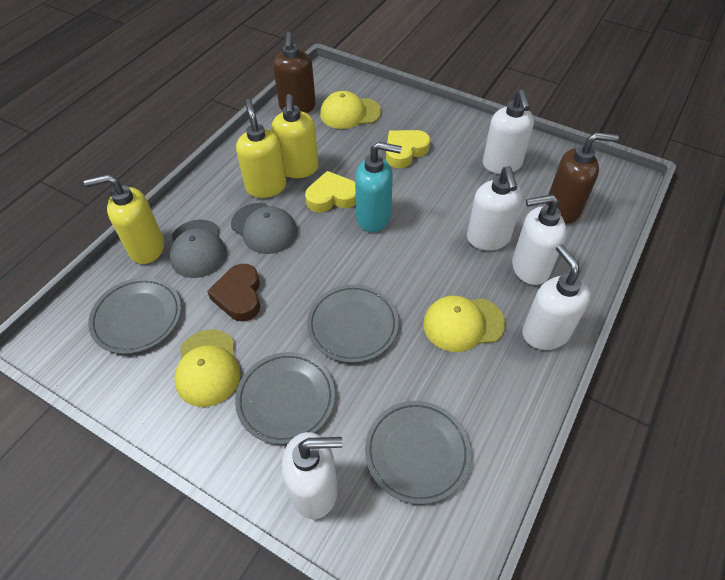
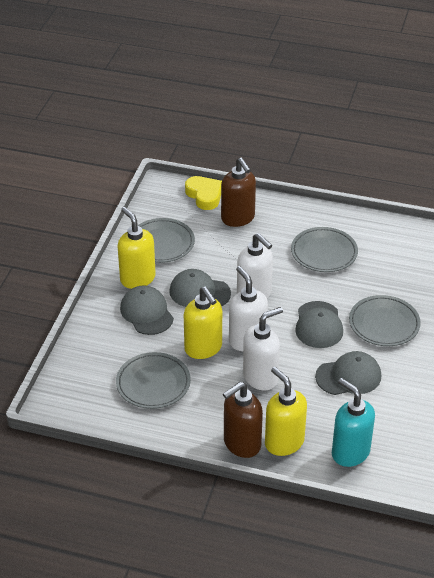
brown heart: 1 -> 0
grey cap: 2 -> 4
white soap dispenser: 5 -> 3
yellow cap: 3 -> 0
yellow heart: 2 -> 1

